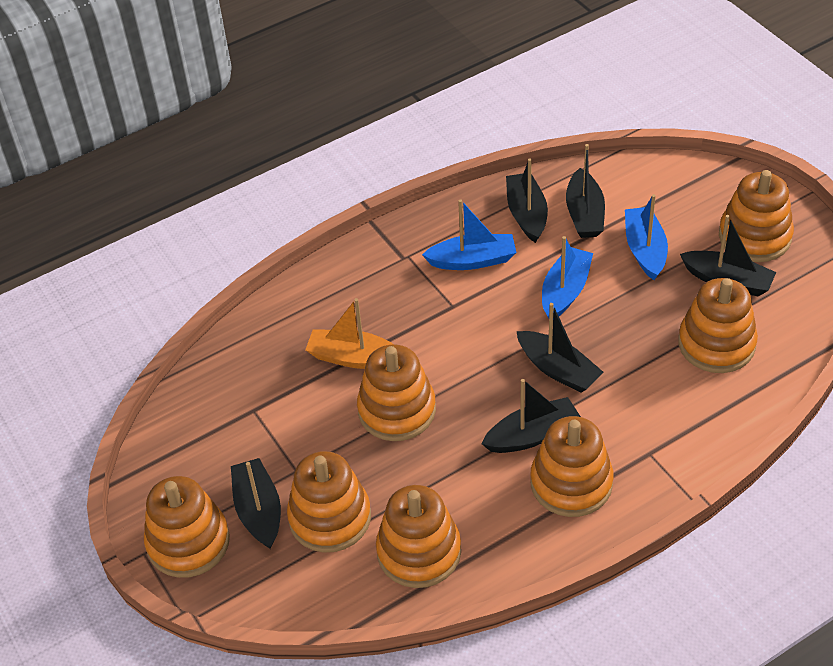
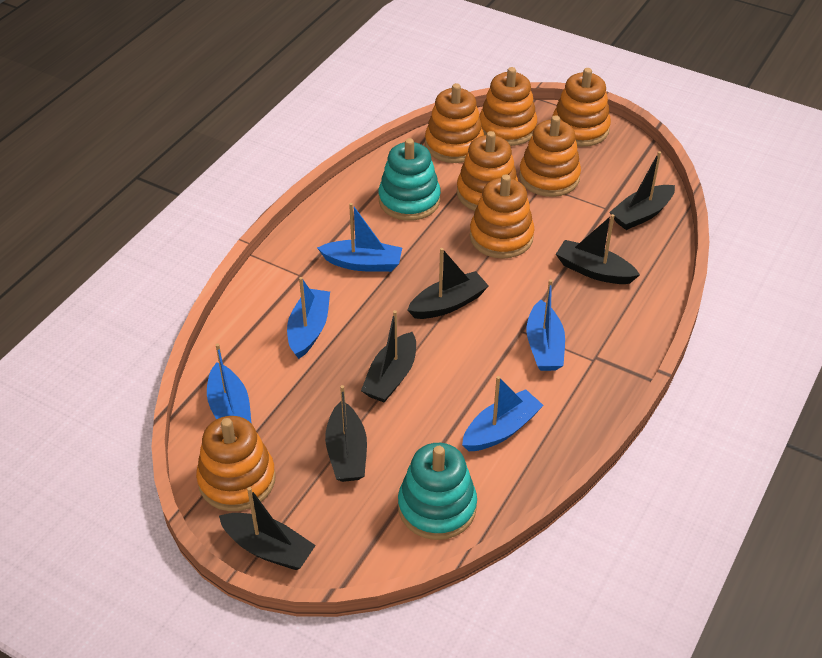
blue boat: 3 -> 5
orange boat: 1 -> 0
turquoise stacking toy: 0 -> 2

